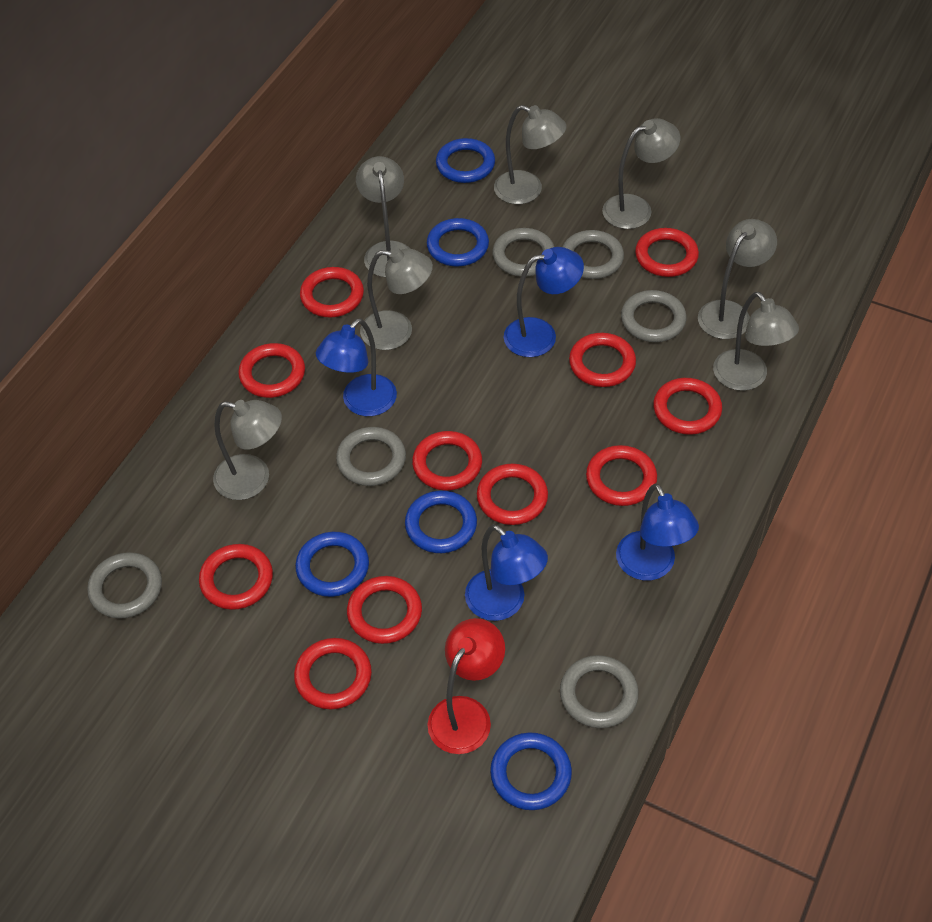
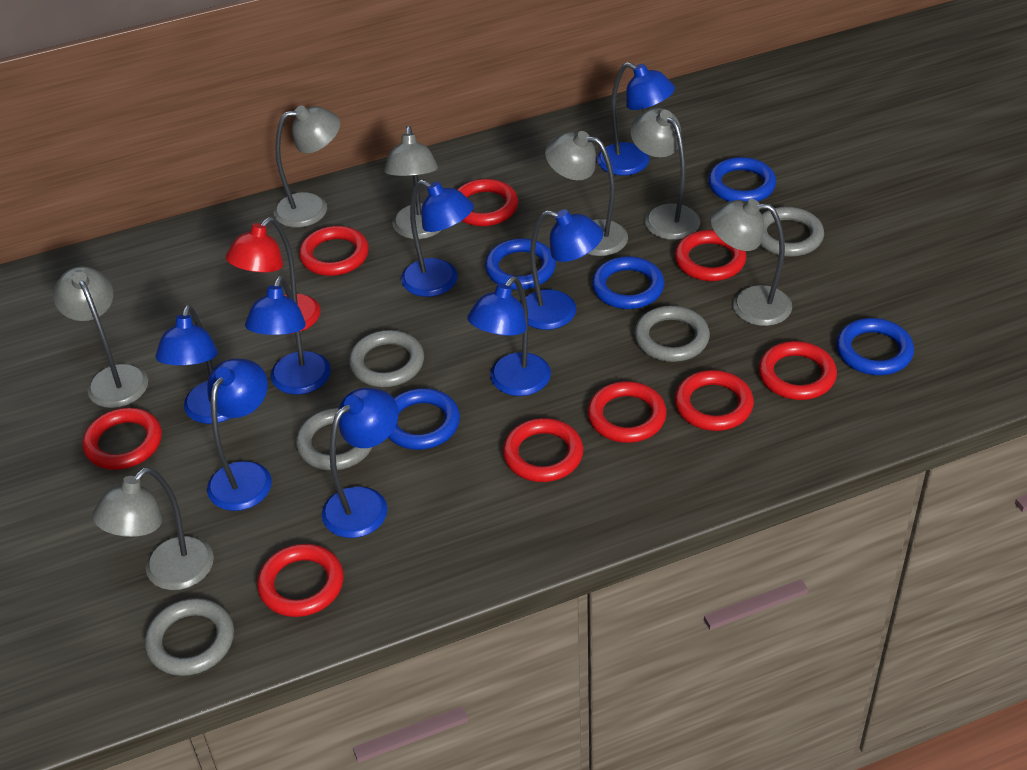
blue lamp: 4 -> 8
grey ring: 6 -> 5
red ring: 11 -> 9

